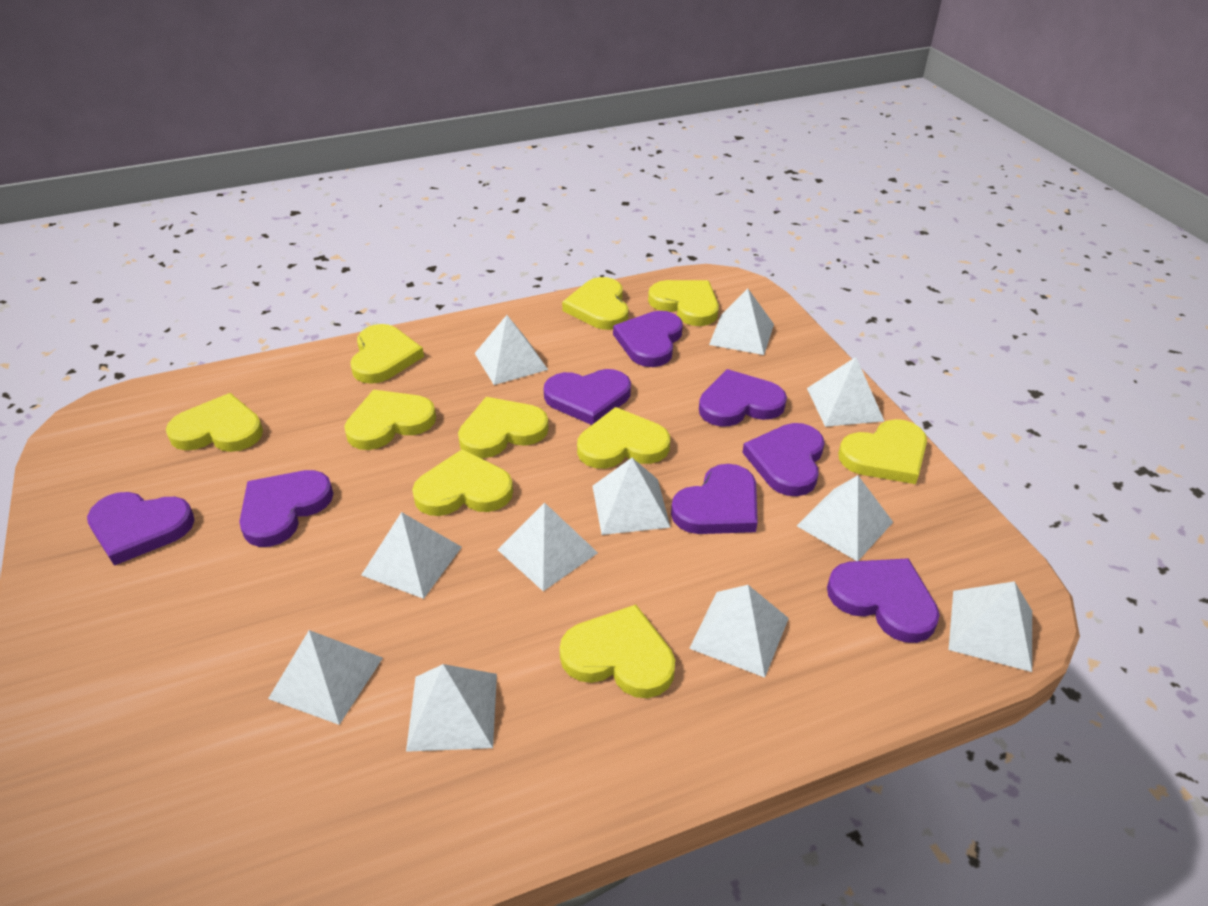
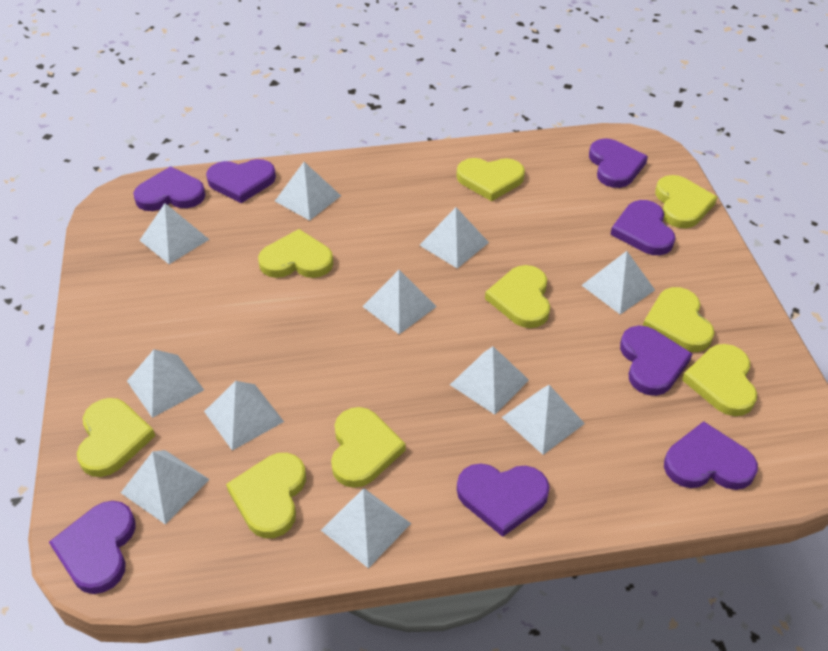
yellow heart: 10 -> 9

